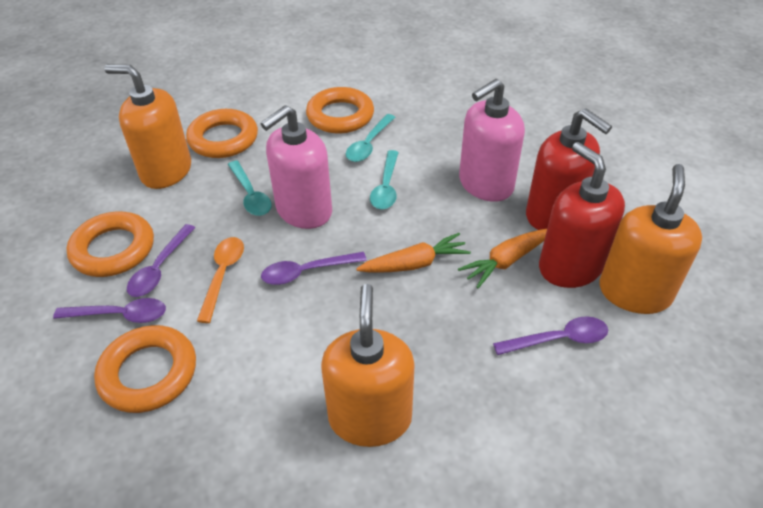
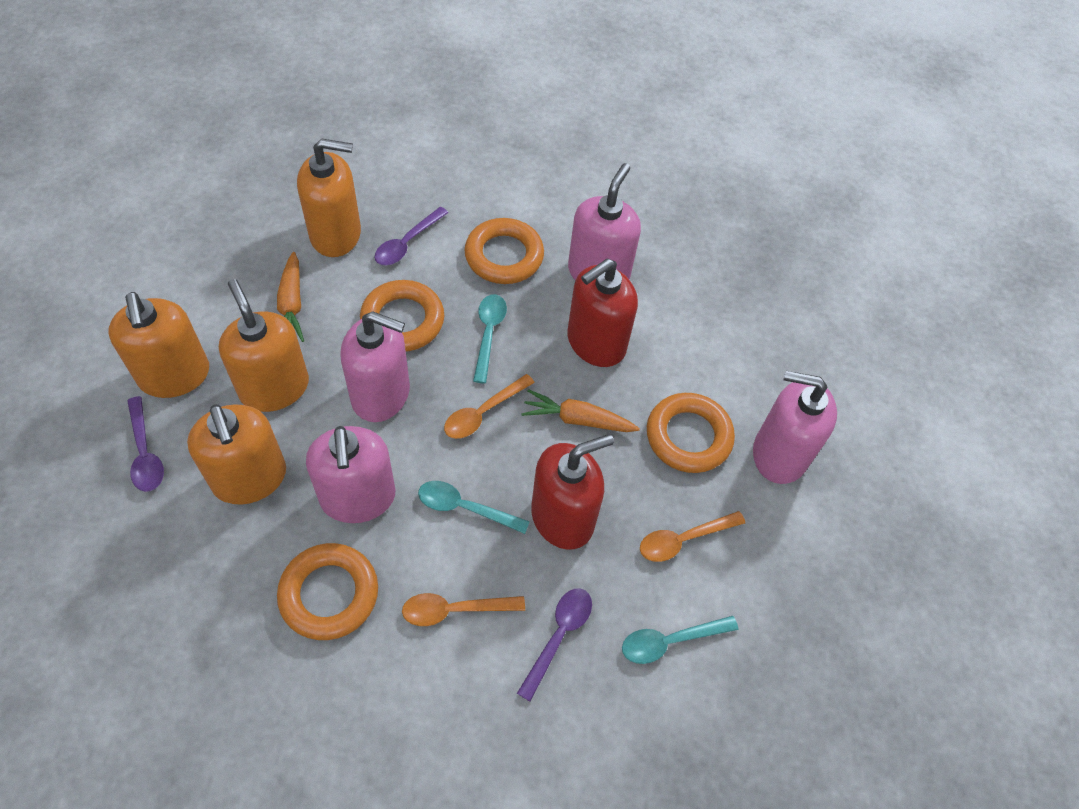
orange soap dispenser: 3 -> 4
orange spoon: 1 -> 3
pink soap dispenser: 2 -> 4
purple spoon: 4 -> 3

